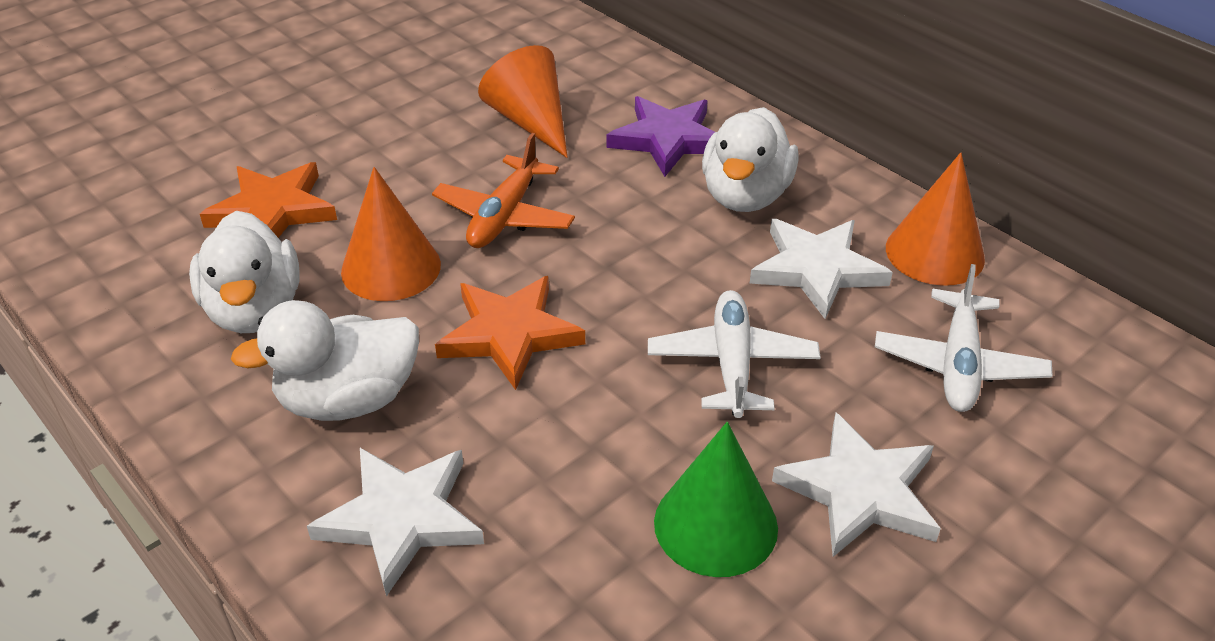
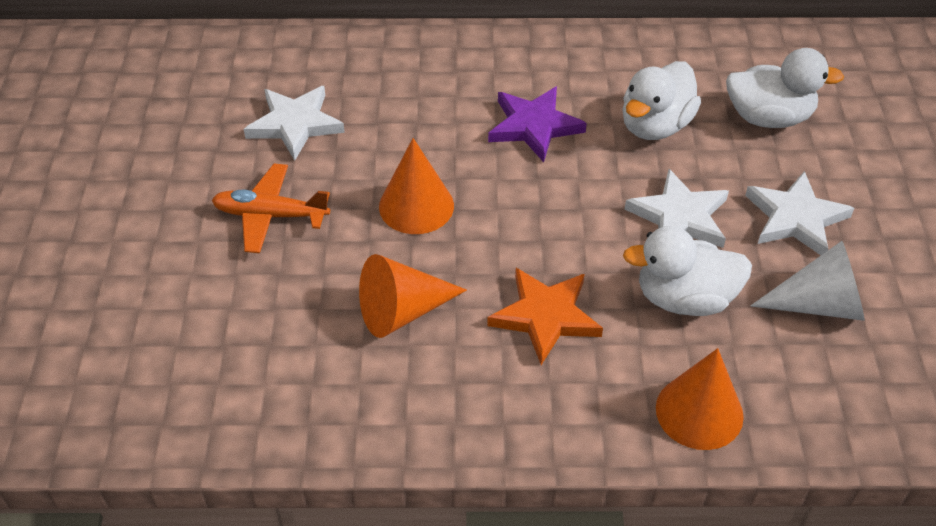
green cone: 1 -> 0
orange star: 2 -> 1
white cone: 0 -> 1
white plane: 2 -> 0

